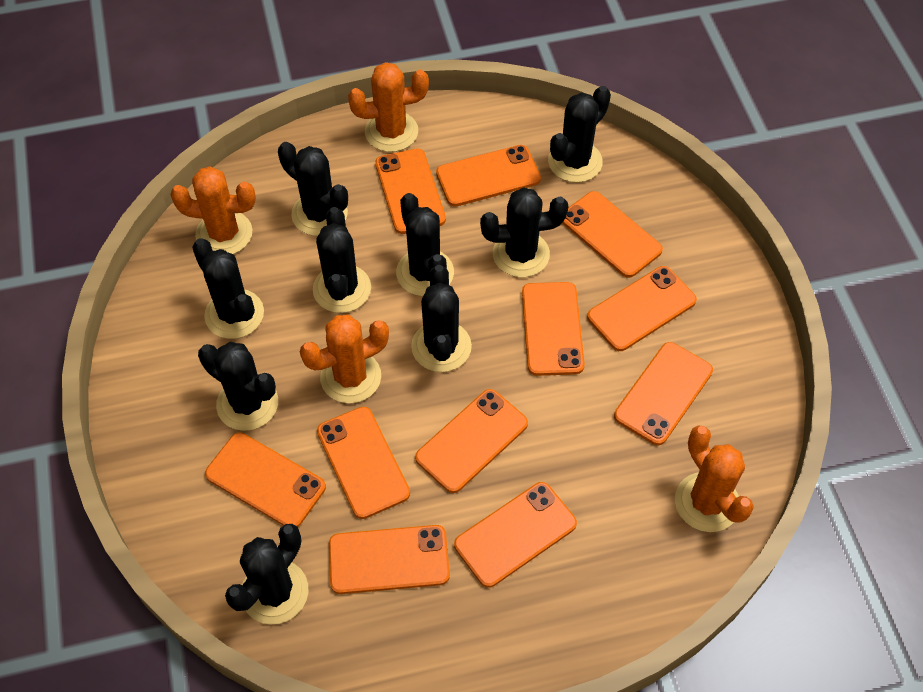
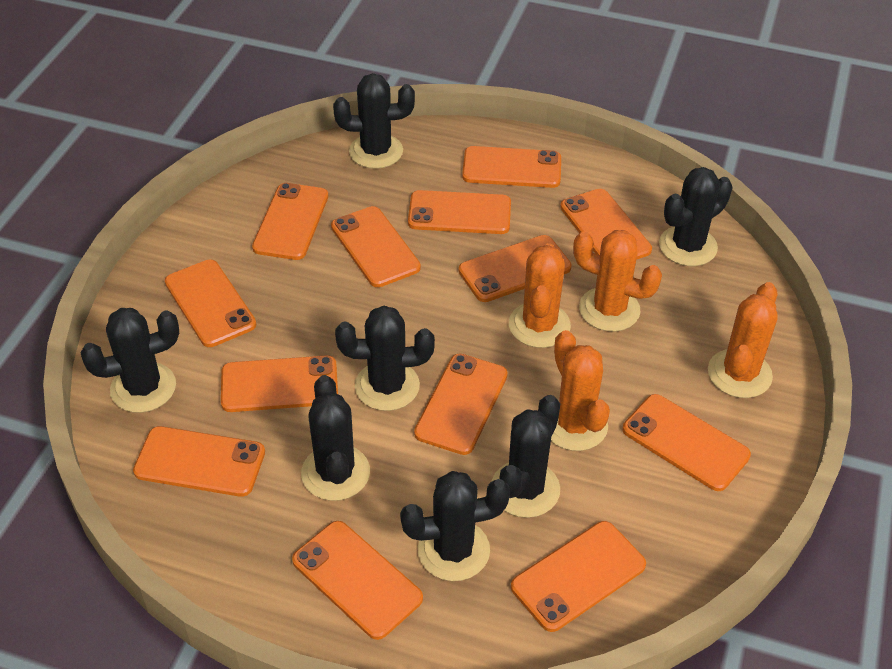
black cactus: 9 -> 7
orange phone: 11 -> 13

